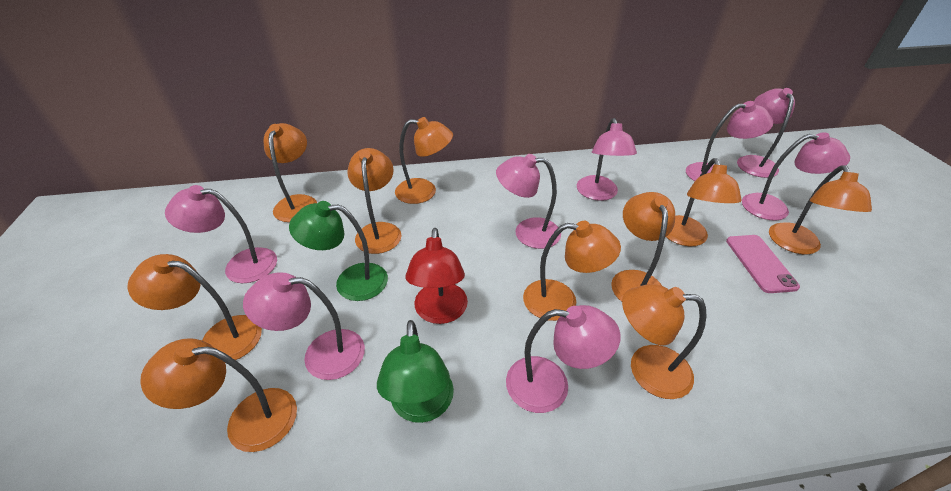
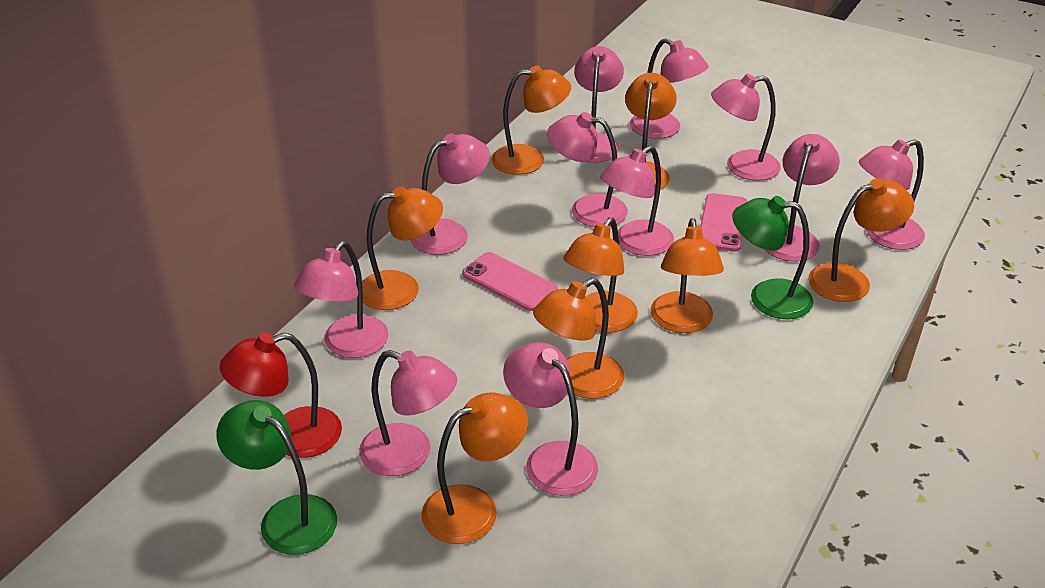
orange lamp: 10 -> 8
pink lamp: 8 -> 11
pink phone: 1 -> 2

